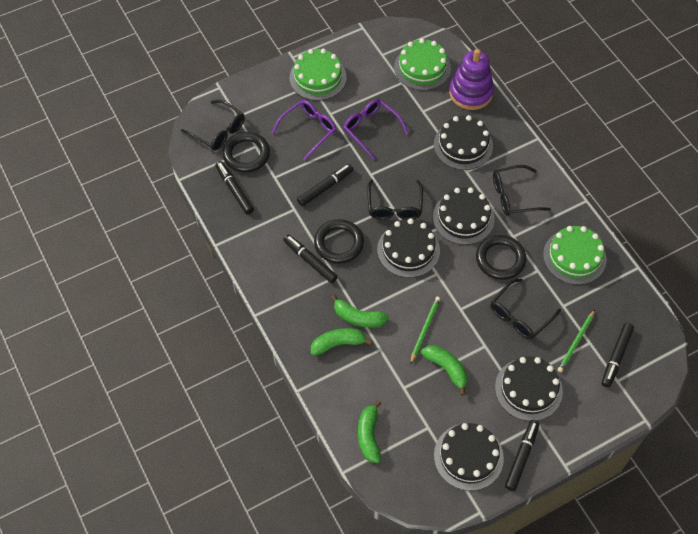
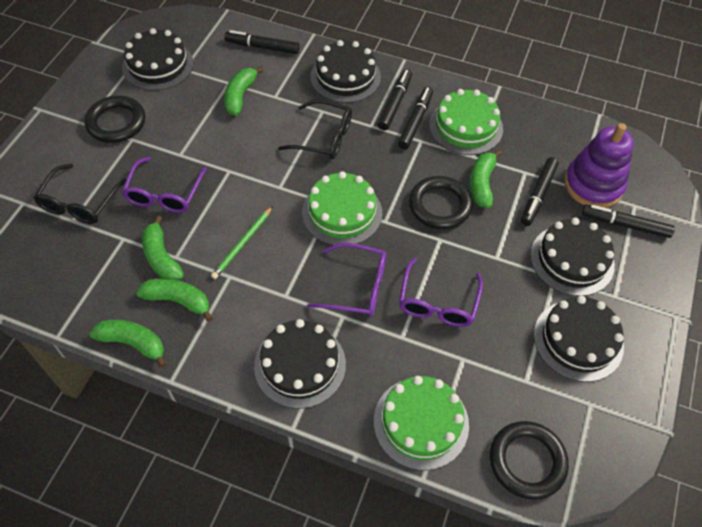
black glasses: 4 -> 2
green banana: 4 -> 5
green pencil: 2 -> 1
purple glasses: 2 -> 3

